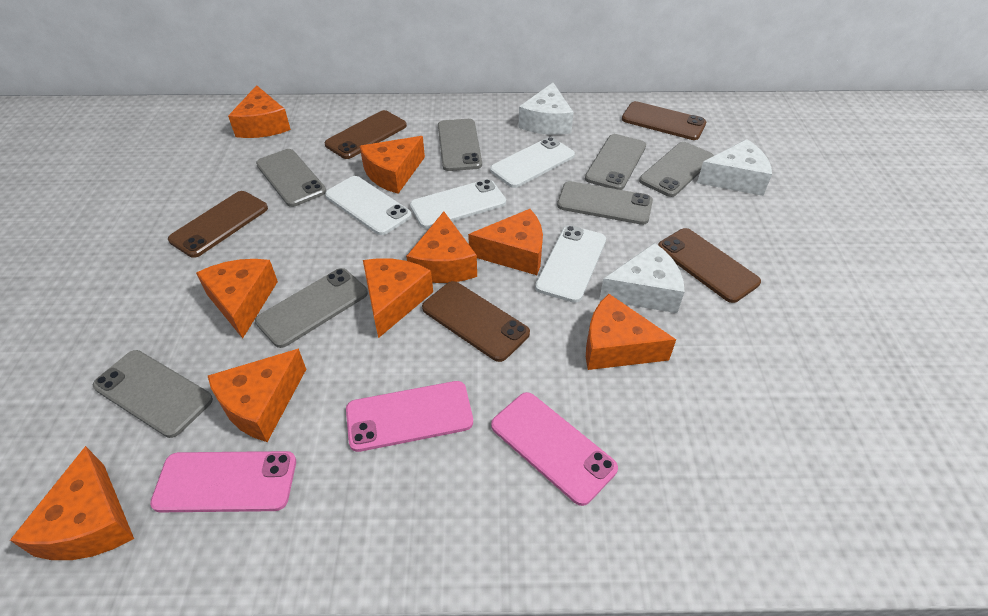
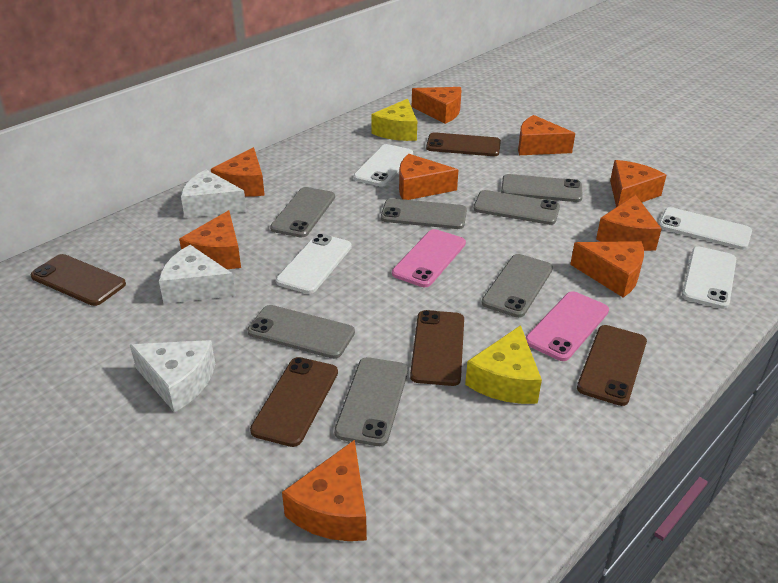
pink phone: 3 -> 2
yellow cheese: 0 -> 2

